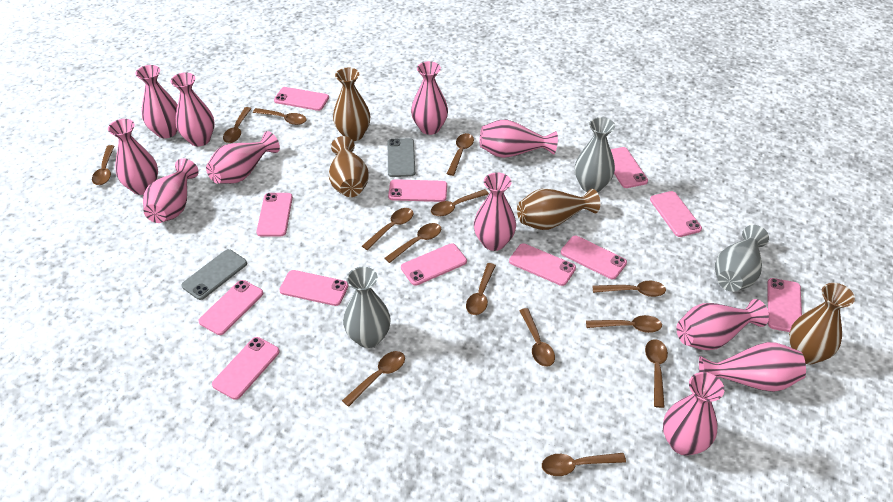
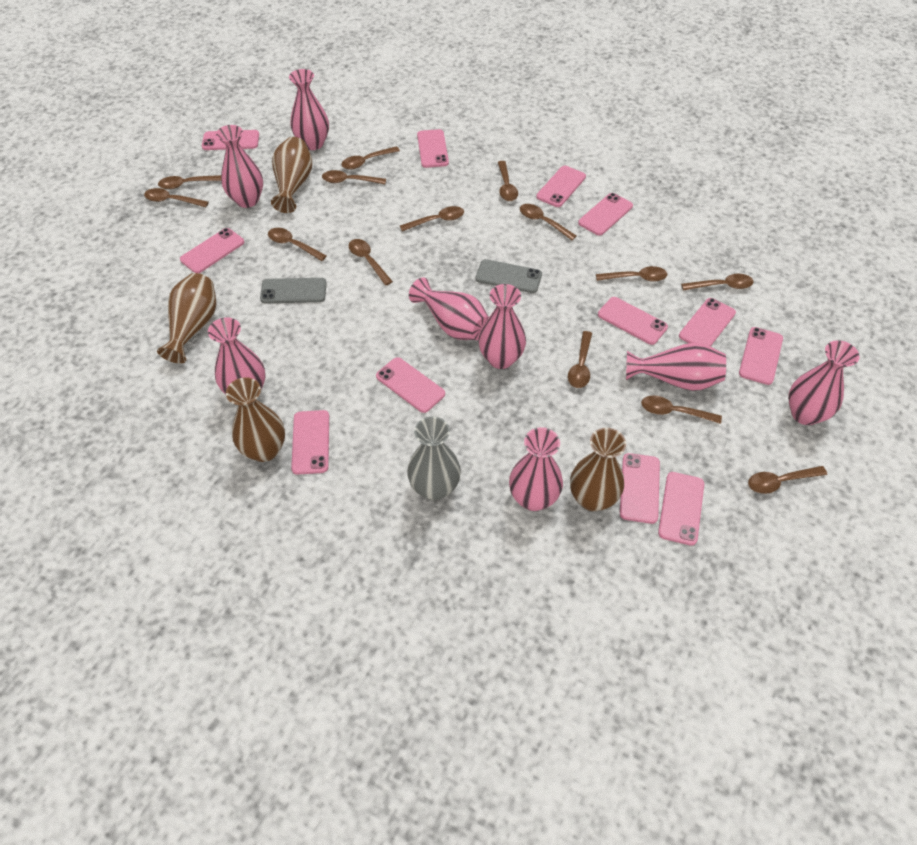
grey vase: 3 -> 1
pink vase: 11 -> 8

